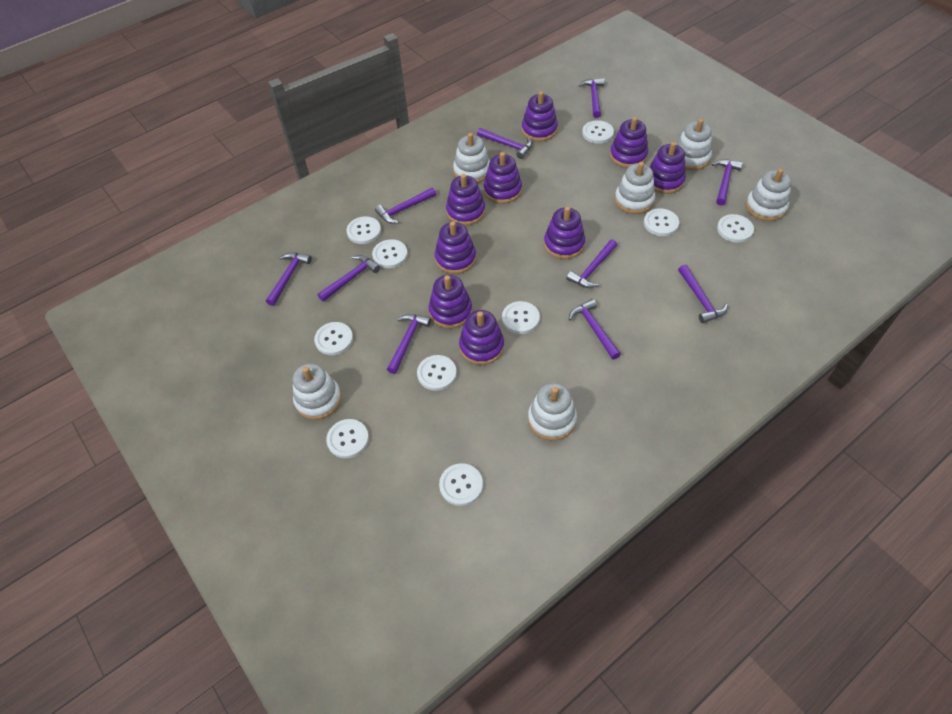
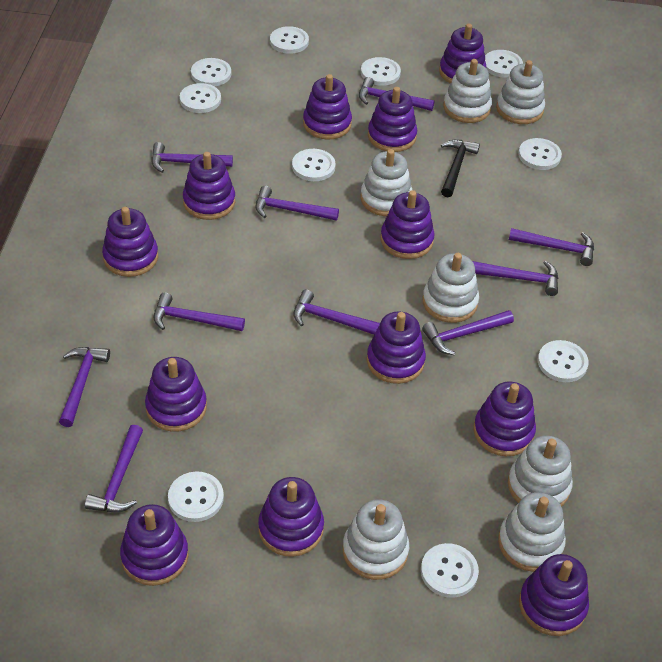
black hammer: 0 -> 1
purple stacking toy: 9 -> 12
white stacking toy: 6 -> 7

